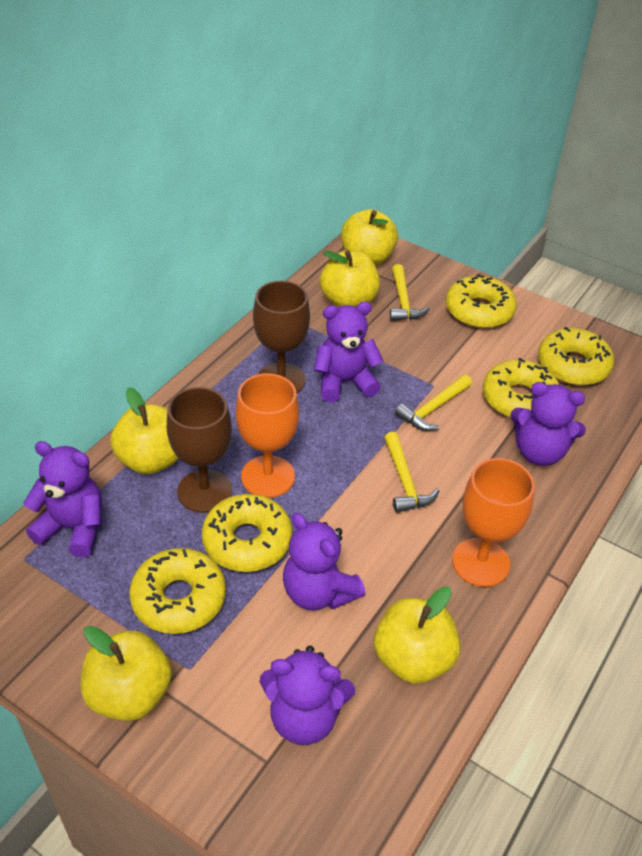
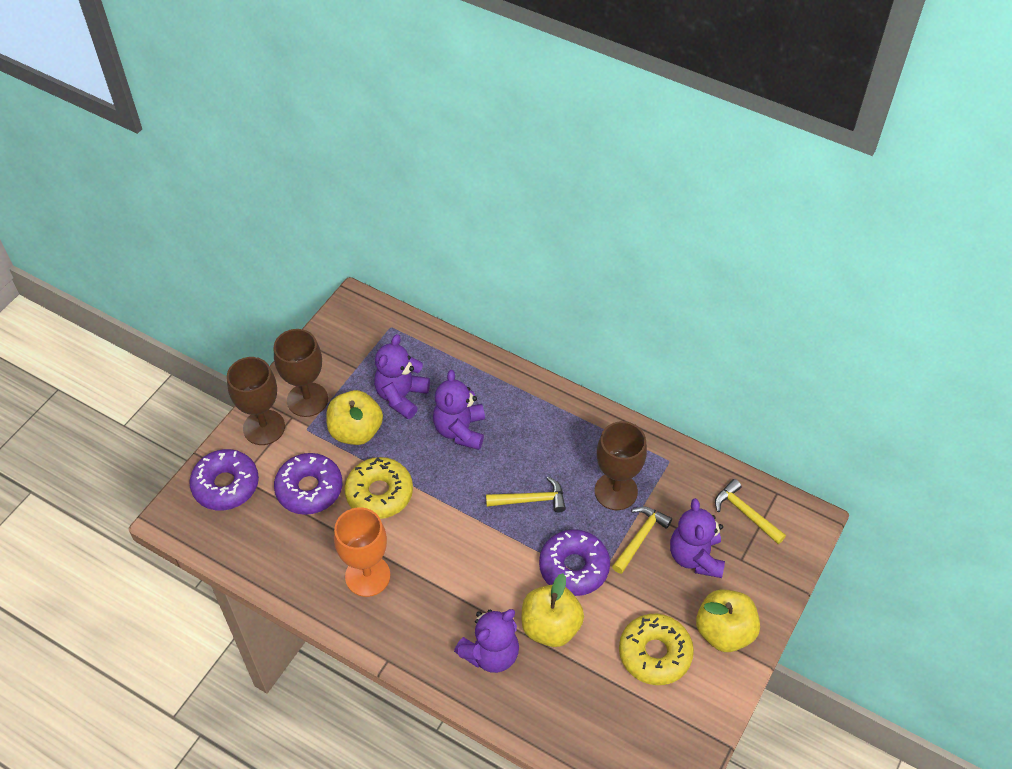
brown goblet: 2 -> 3
orange goblet: 2 -> 1
purple donut: 0 -> 3
purple teddy bear: 5 -> 4
yellow apple: 5 -> 3
yellow donut: 5 -> 2

